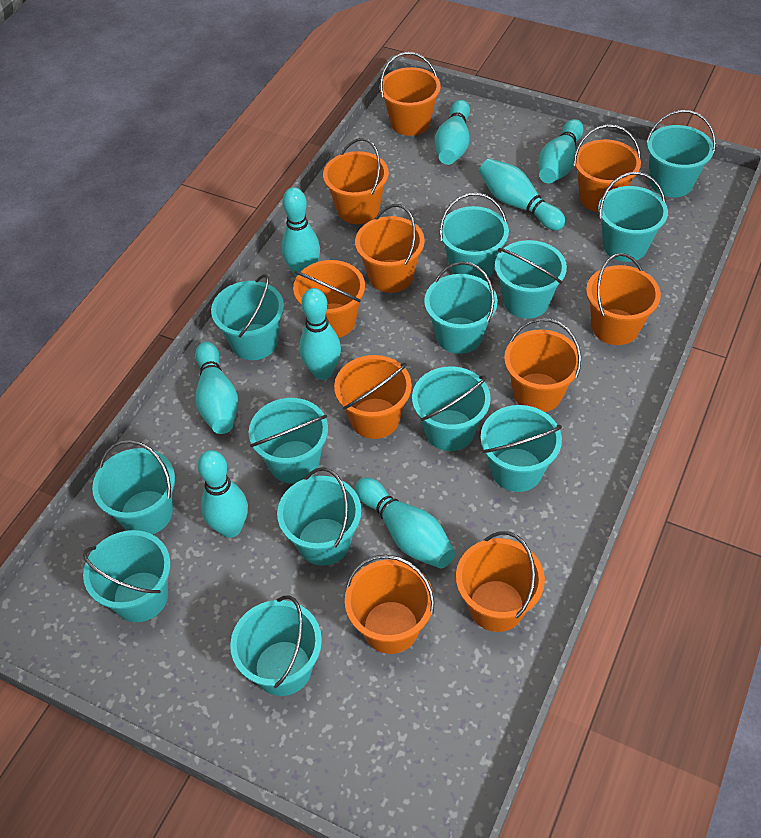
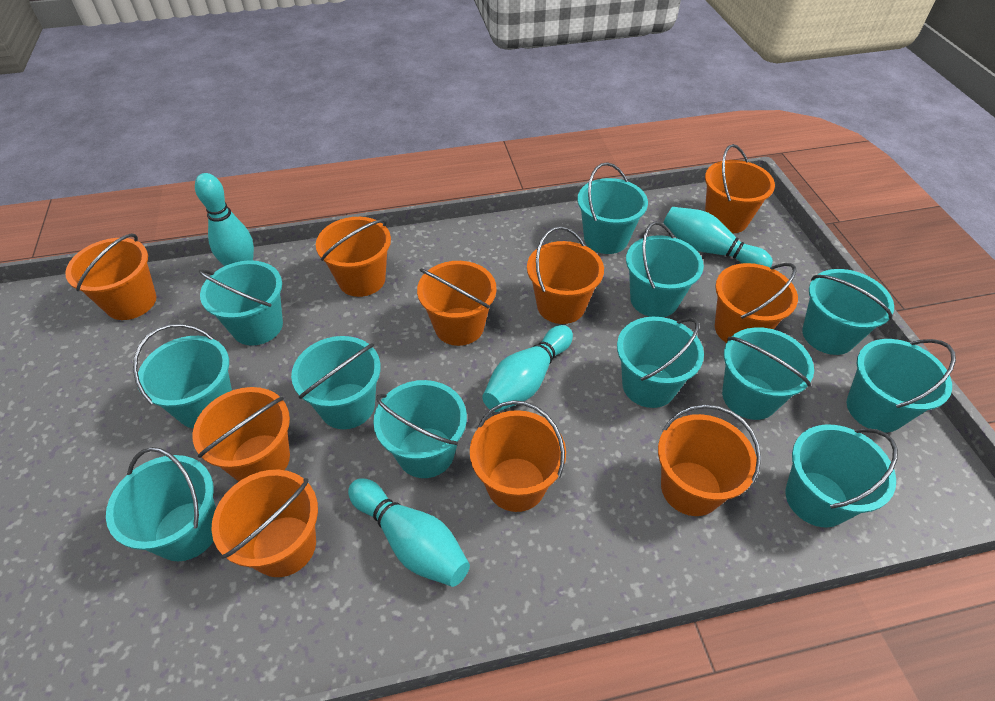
turquoise bowling pin: 8 -> 4
turquoise bucket: 13 -> 12

